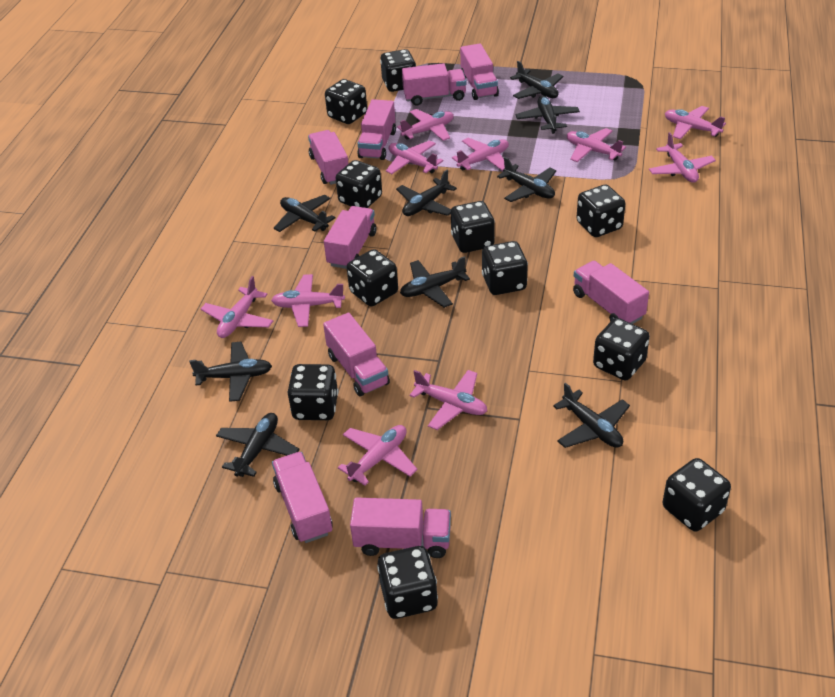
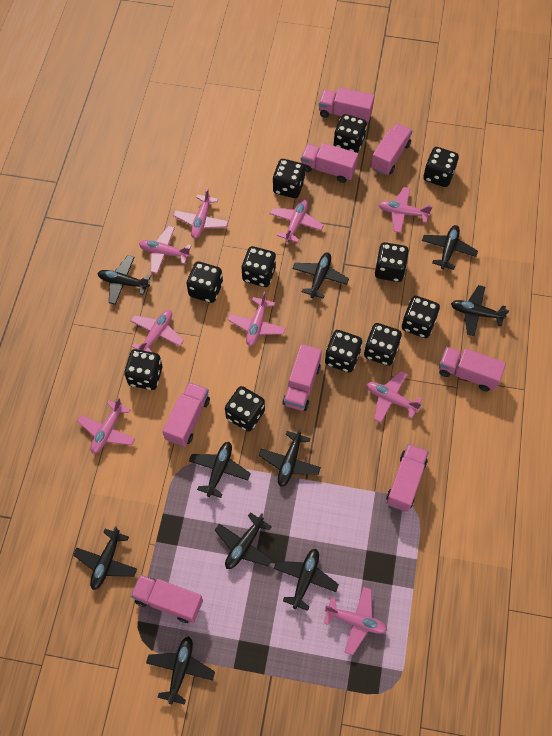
black plane: 9 -> 10
pink plane: 10 -> 9
pink truck: 9 -> 8

